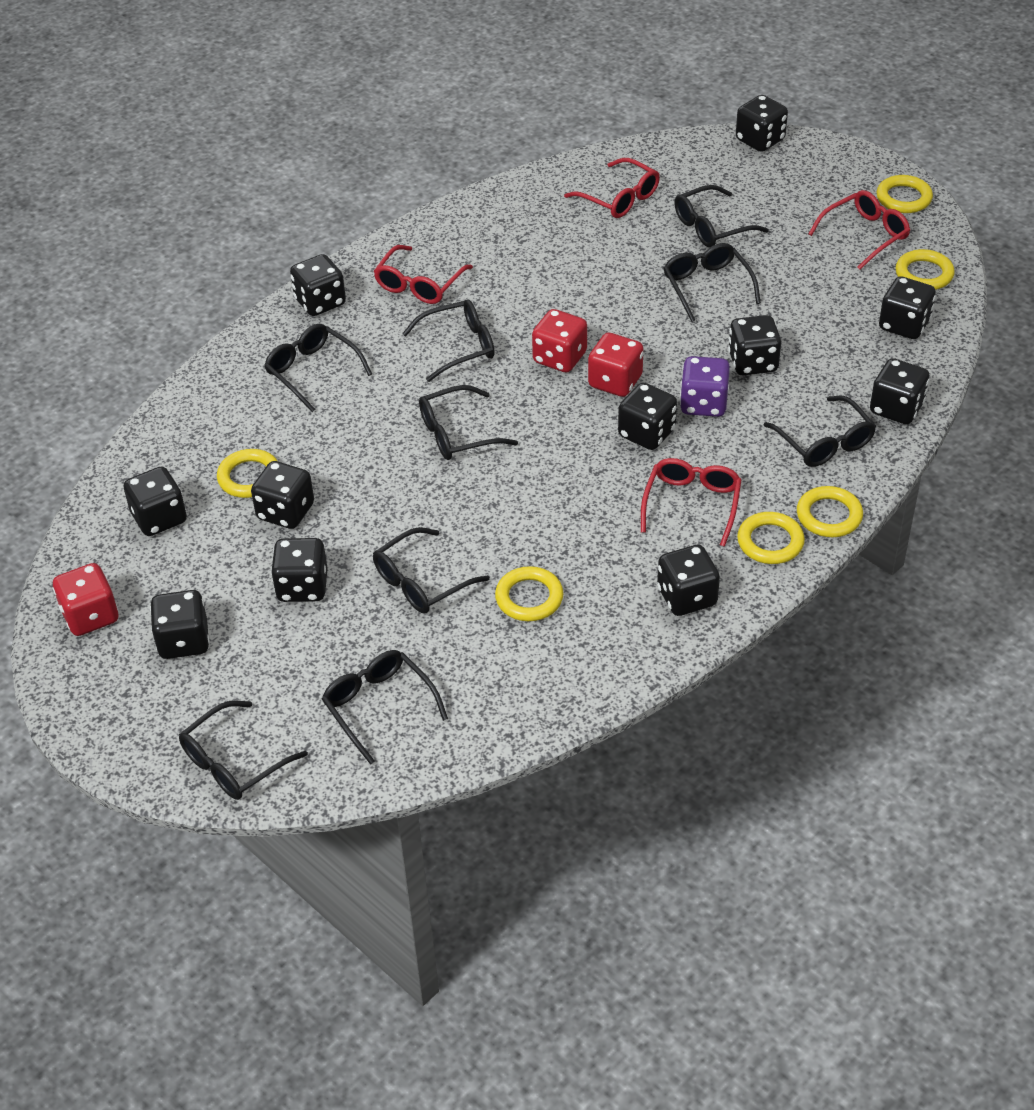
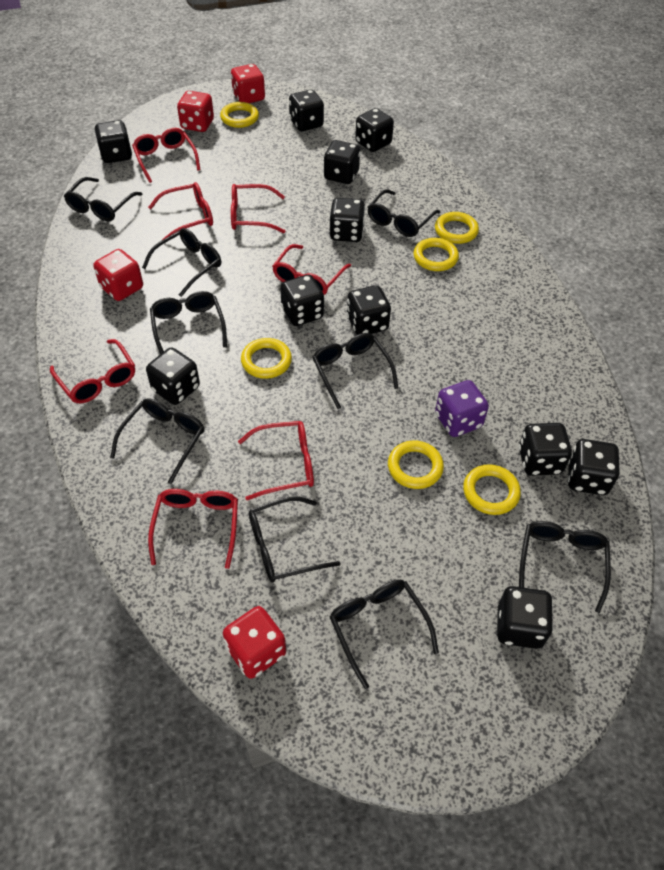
red dice: 3 -> 4
red glasses: 4 -> 7

